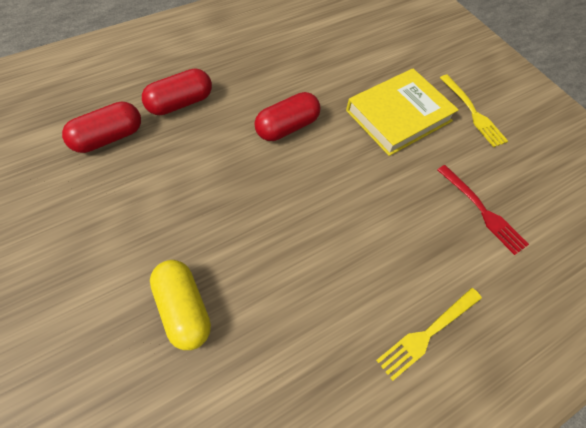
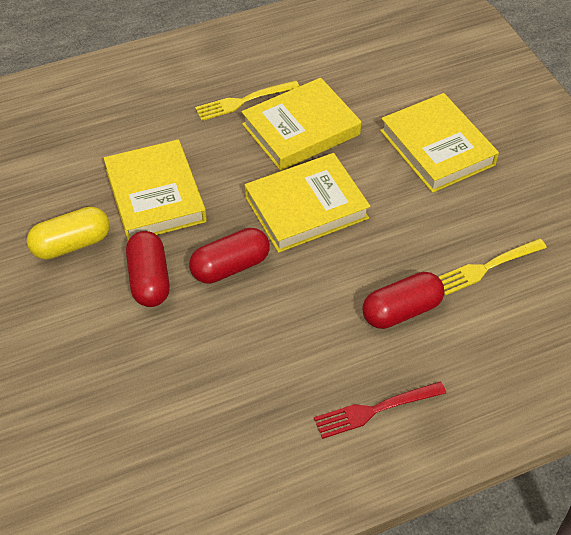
yellow book: 1 -> 4

